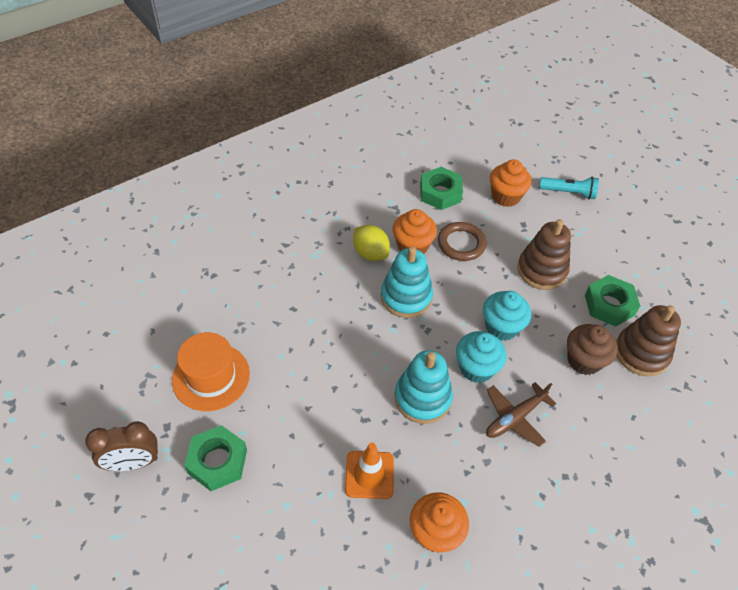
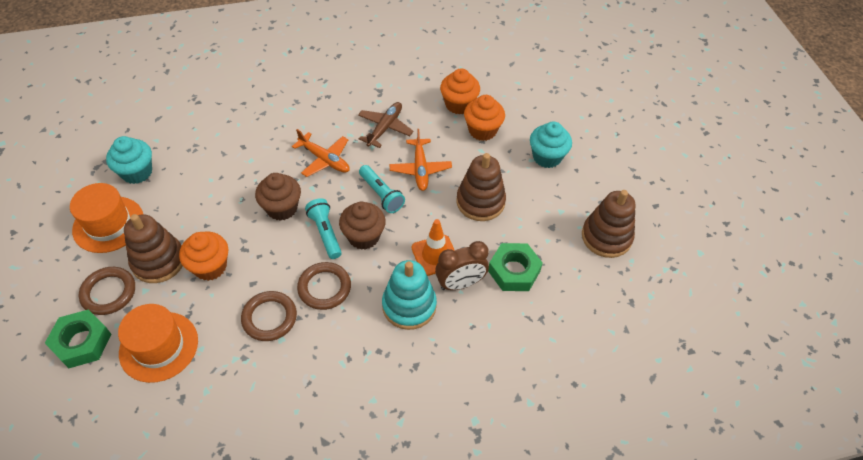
brown cupcake: 1 -> 2
brown ring: 1 -> 3
brown stacking toy: 2 -> 3
green nut: 3 -> 2
orange hat: 1 -> 2
orange plane: 0 -> 2
turquoise flashlight: 1 -> 2
turquoise stacking toy: 2 -> 1
yellow lemon: 1 -> 0

